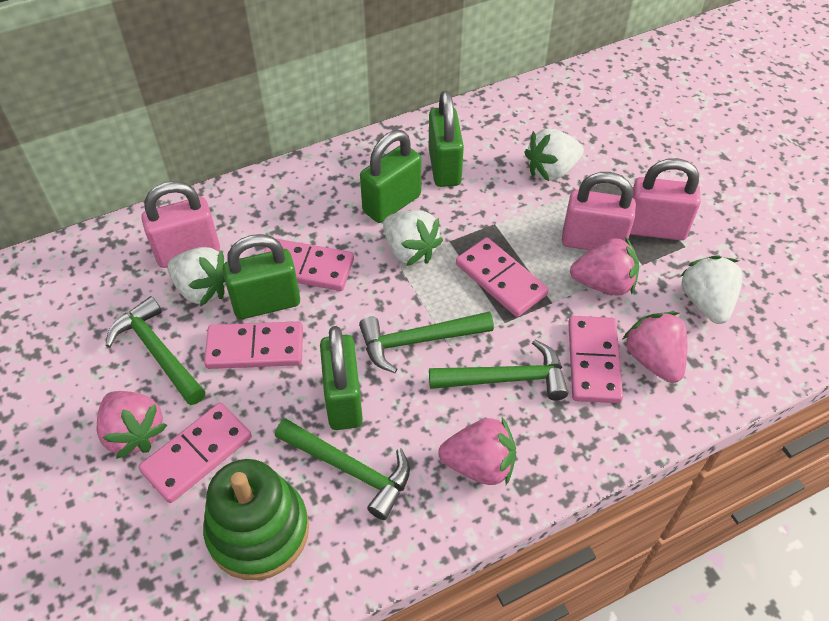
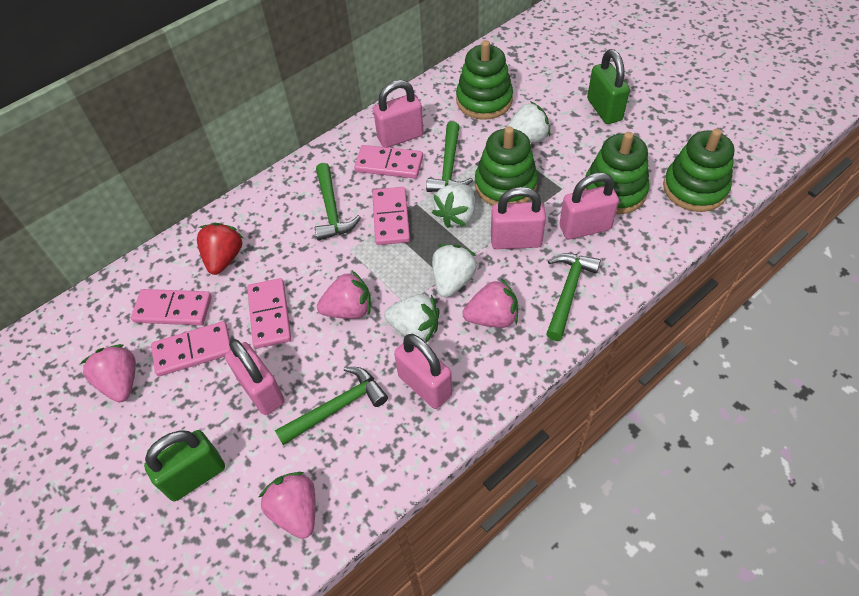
green padlock: 4 -> 2
green stacking toy: 1 -> 4
pink padlock: 3 -> 5
red strawberry: 0 -> 1

